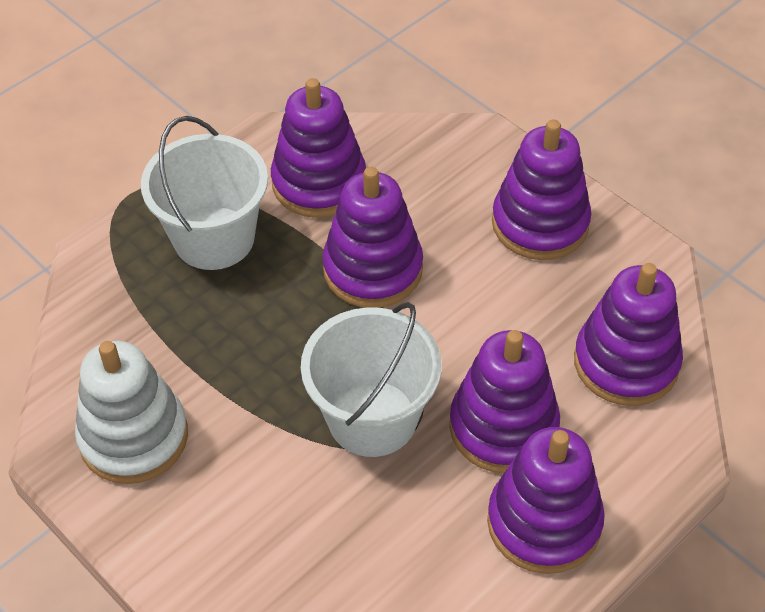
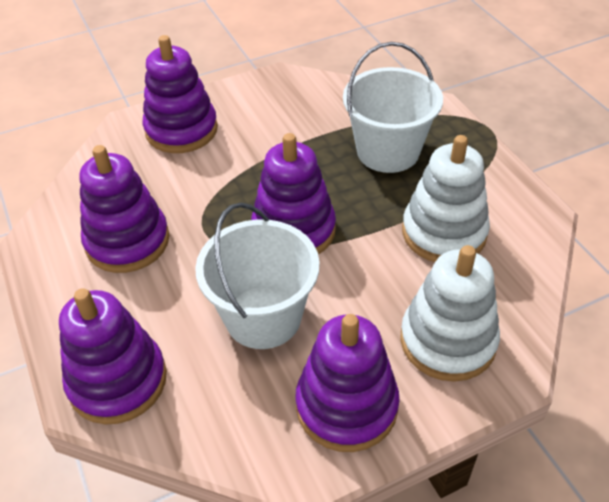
purple stacking toy: 6 -> 5
white stacking toy: 1 -> 2

